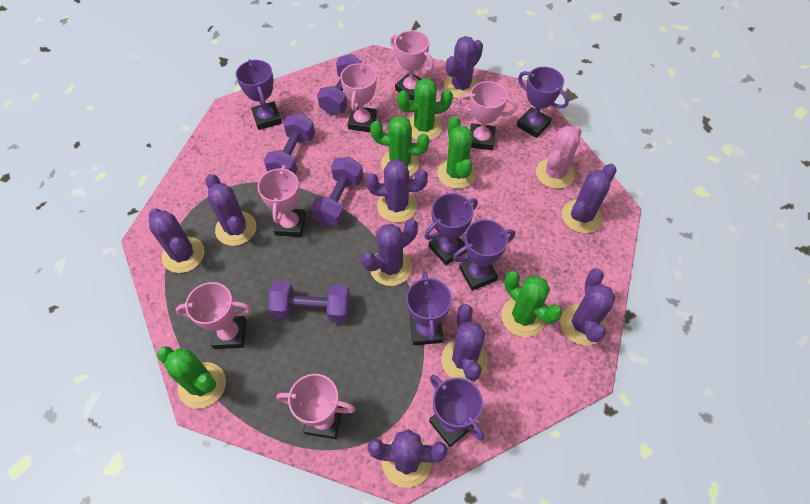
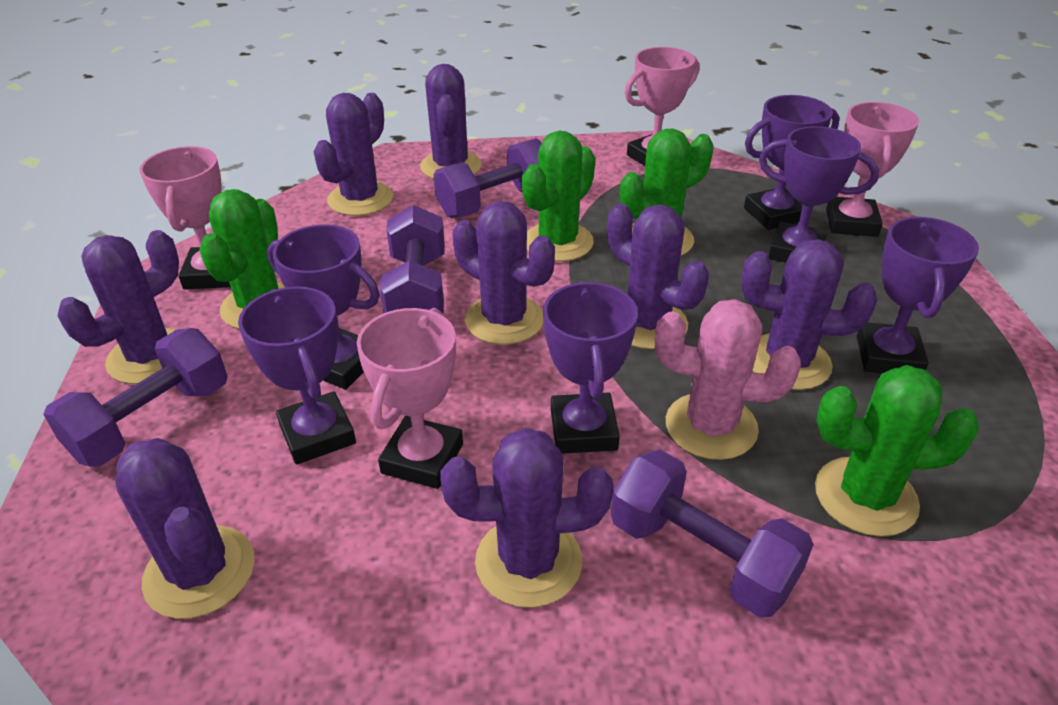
green cactus: 5 -> 4
pink trophy: 6 -> 4
purple cactus: 9 -> 8

